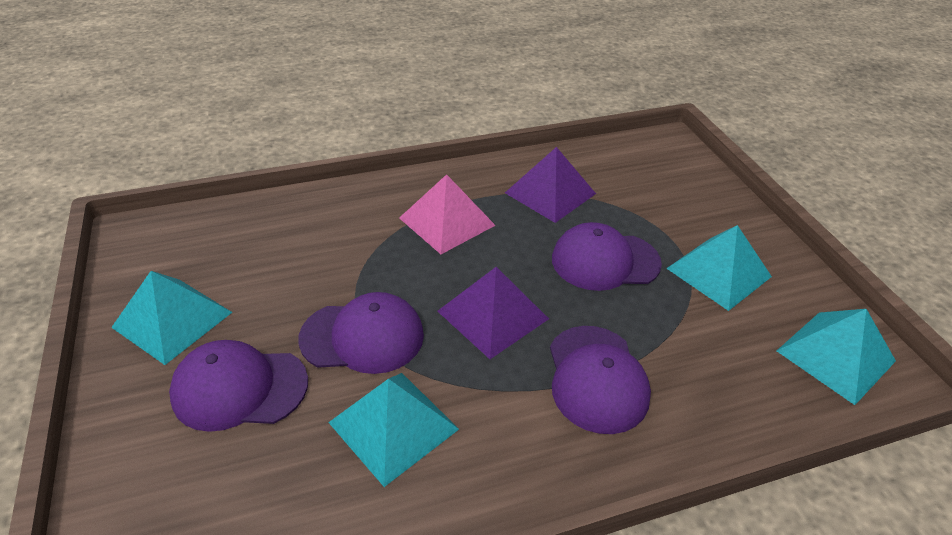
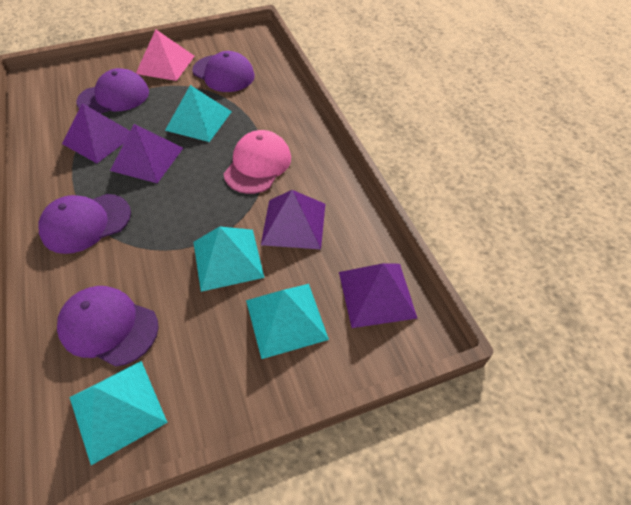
pink cap: 0 -> 1
purple pyramid: 2 -> 4

